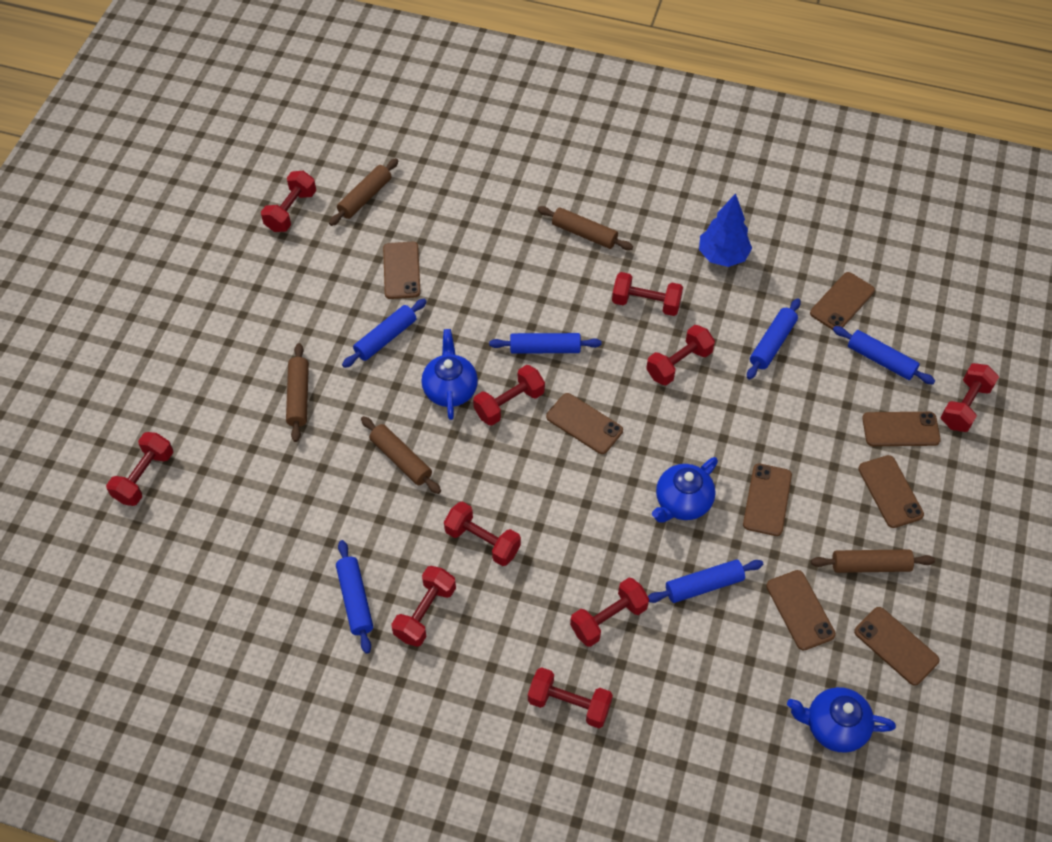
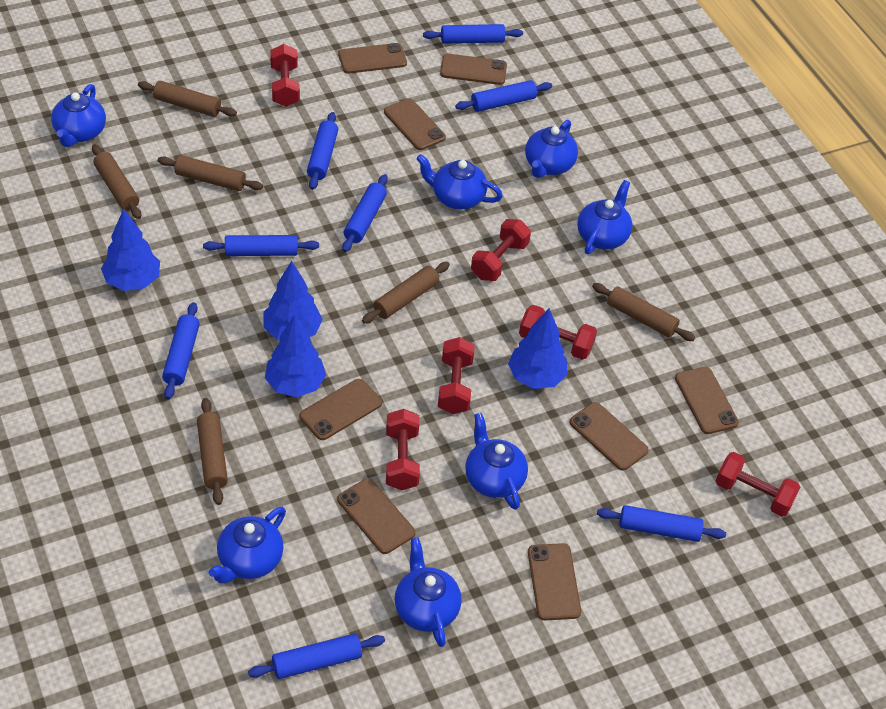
blue rolling pin: 6 -> 8
blue teapot: 3 -> 7
blue tree: 1 -> 4
brown rolling pin: 5 -> 6
red dumbbell: 10 -> 6

